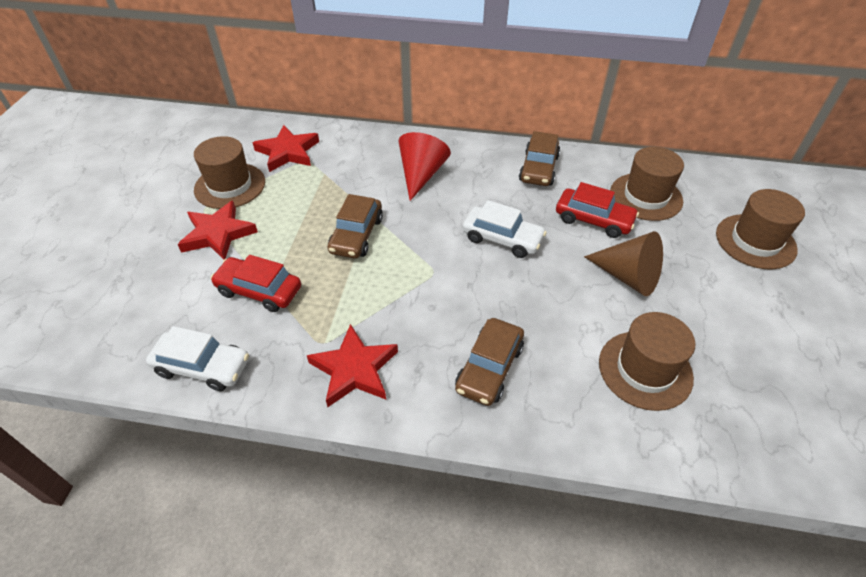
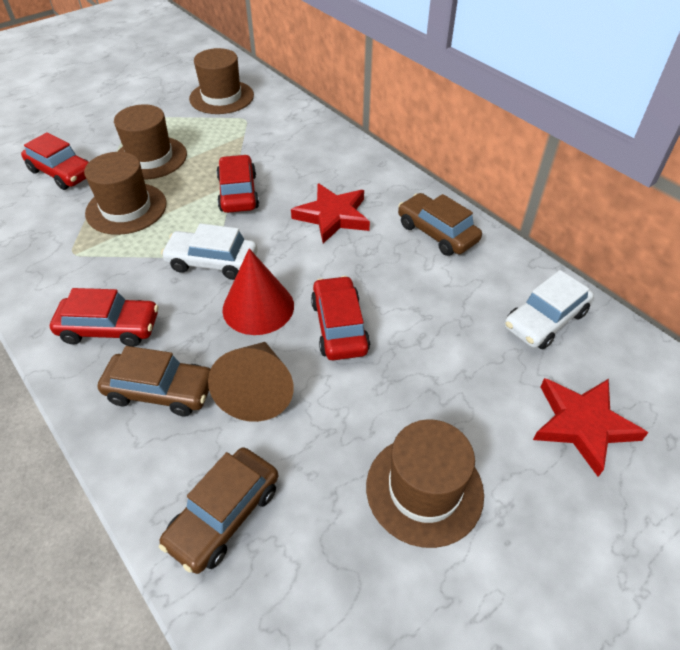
red car: 2 -> 4
red star: 3 -> 2

